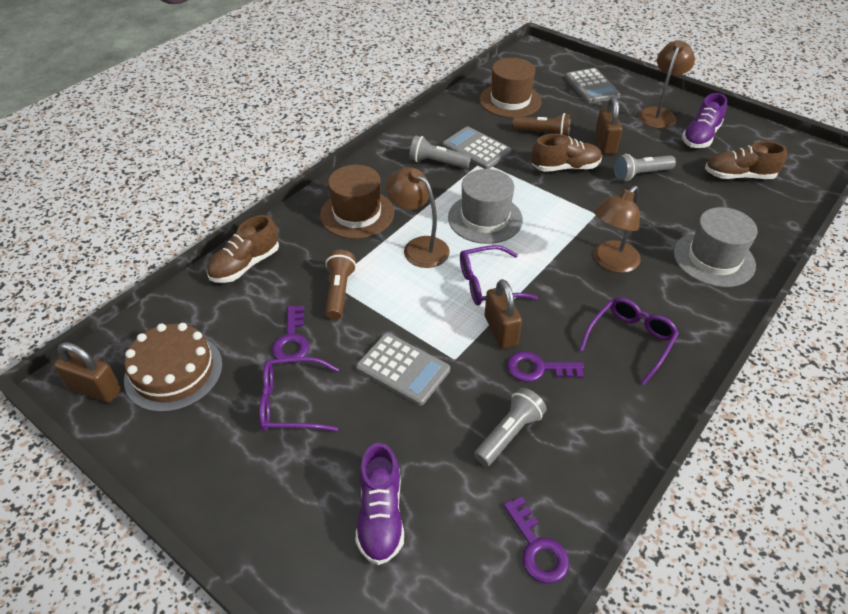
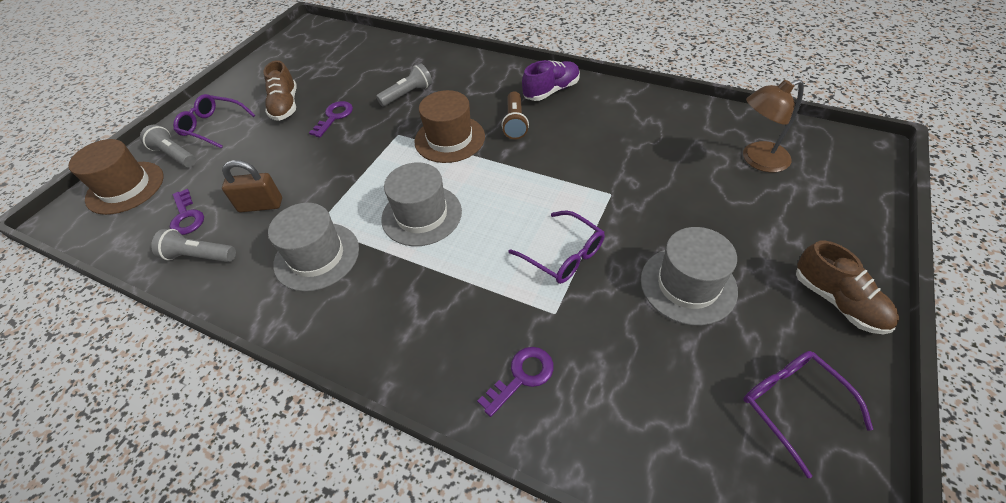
brown cake: 1 -> 0
brown flashlight: 2 -> 1
brown lamp: 3 -> 1
brown padlock: 3 -> 1
brown shoe: 3 -> 2
grey calculator: 3 -> 0
grey hat: 2 -> 3
purple shoe: 2 -> 1

